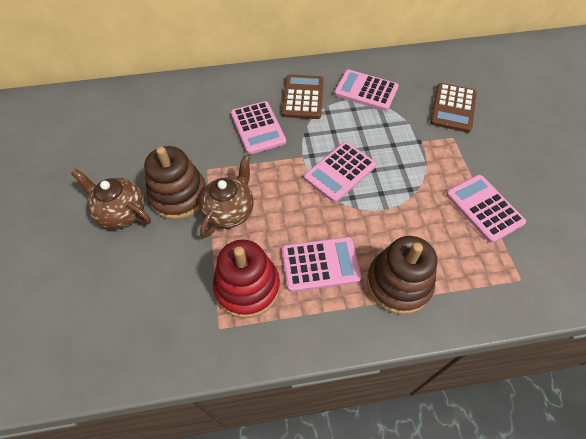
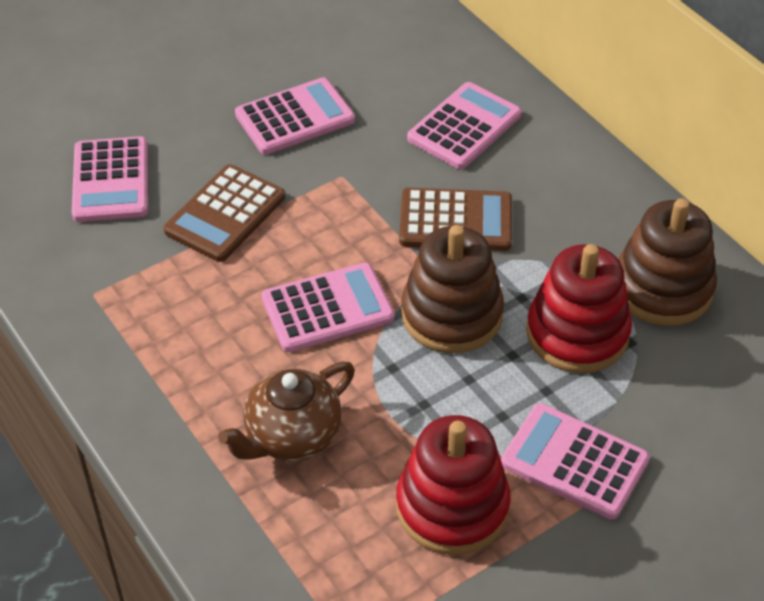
brown teapot: 2 -> 1
red stacking toy: 1 -> 2

